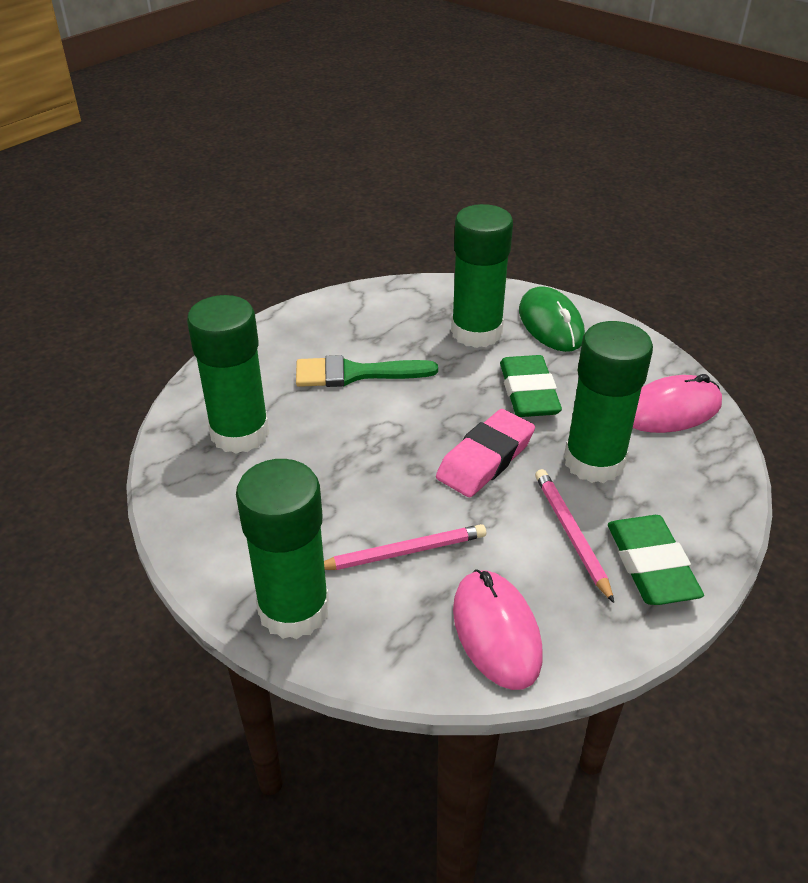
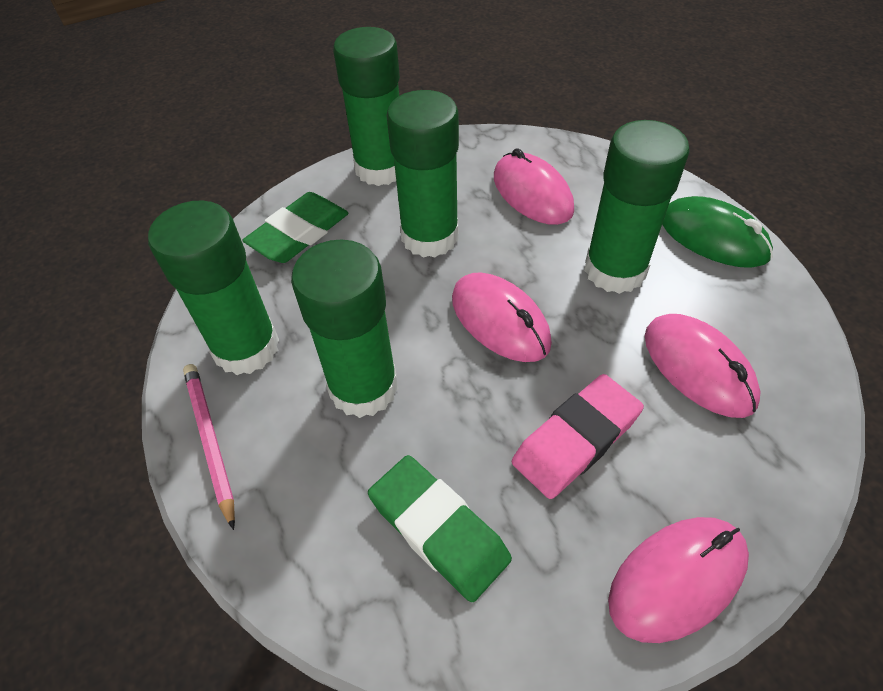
green brush: 1 -> 0
green glue stick: 4 -> 5
pink mouse: 2 -> 4
pink pencil: 2 -> 1

